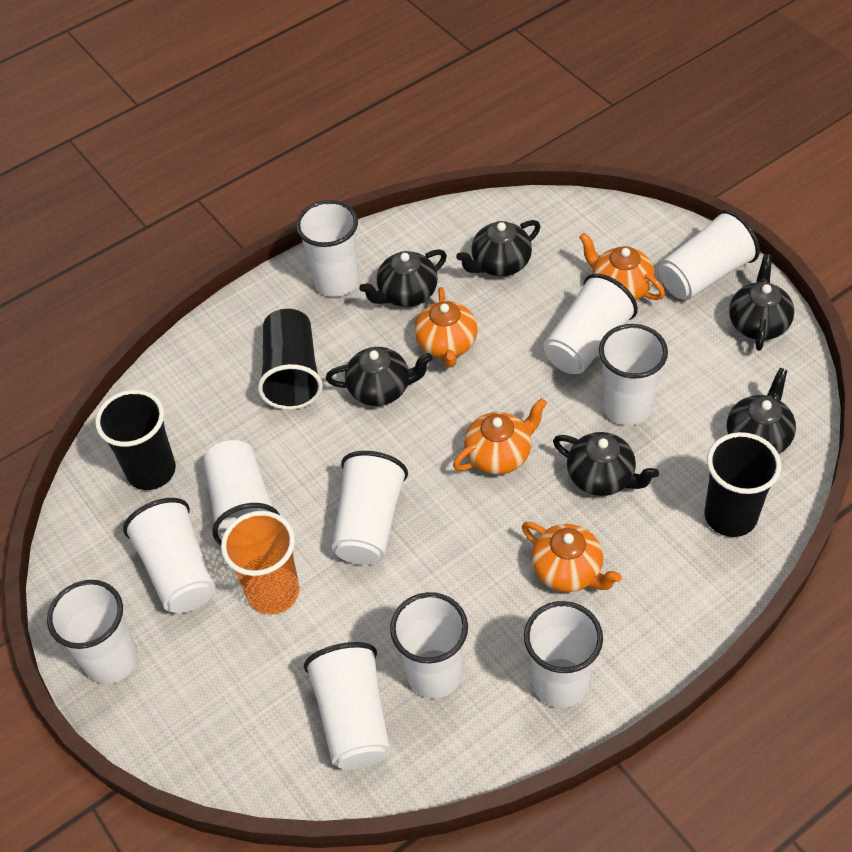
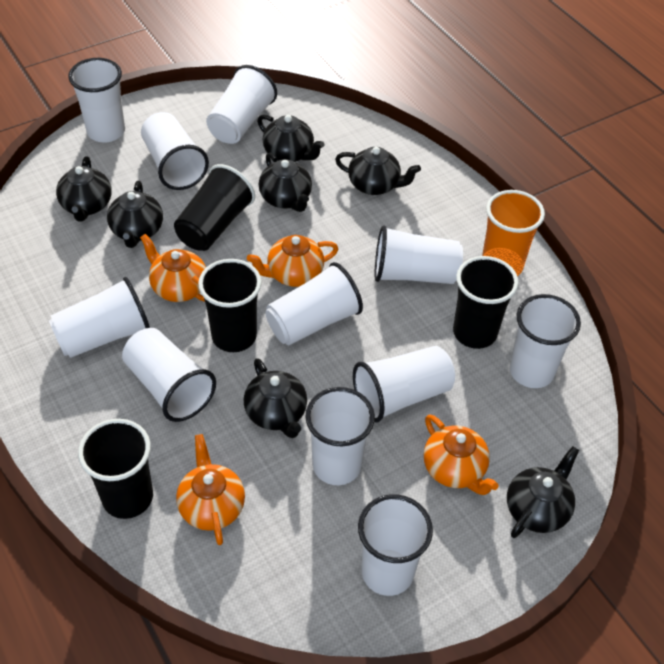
black cup: 3 -> 4
black teapot: 6 -> 7

